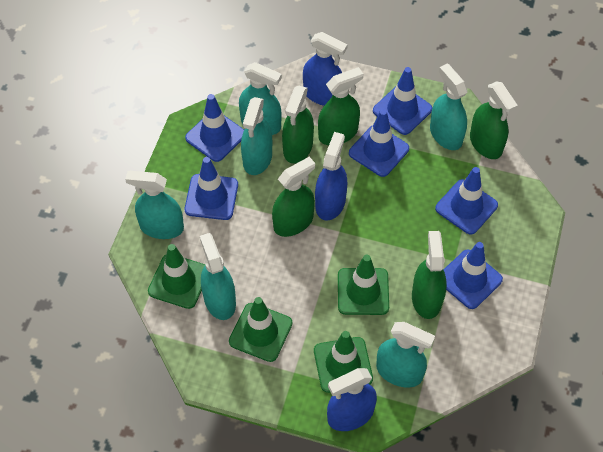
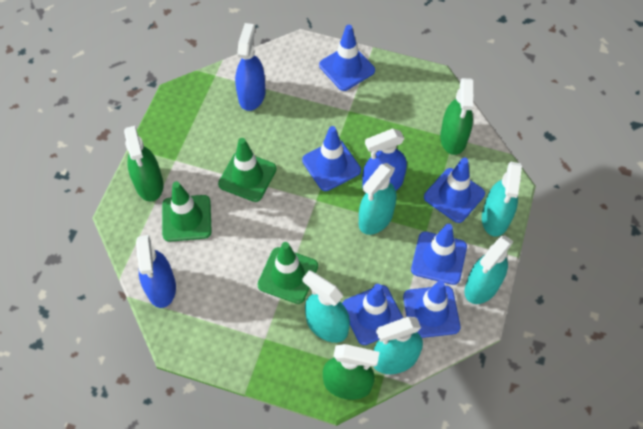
green spray bottle: 5 -> 3
green traffic cone: 4 -> 3
turquoise spray bottle: 6 -> 5

